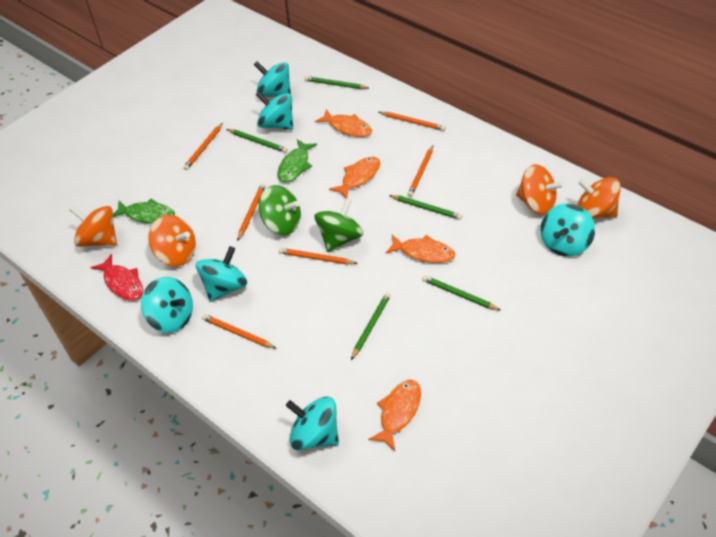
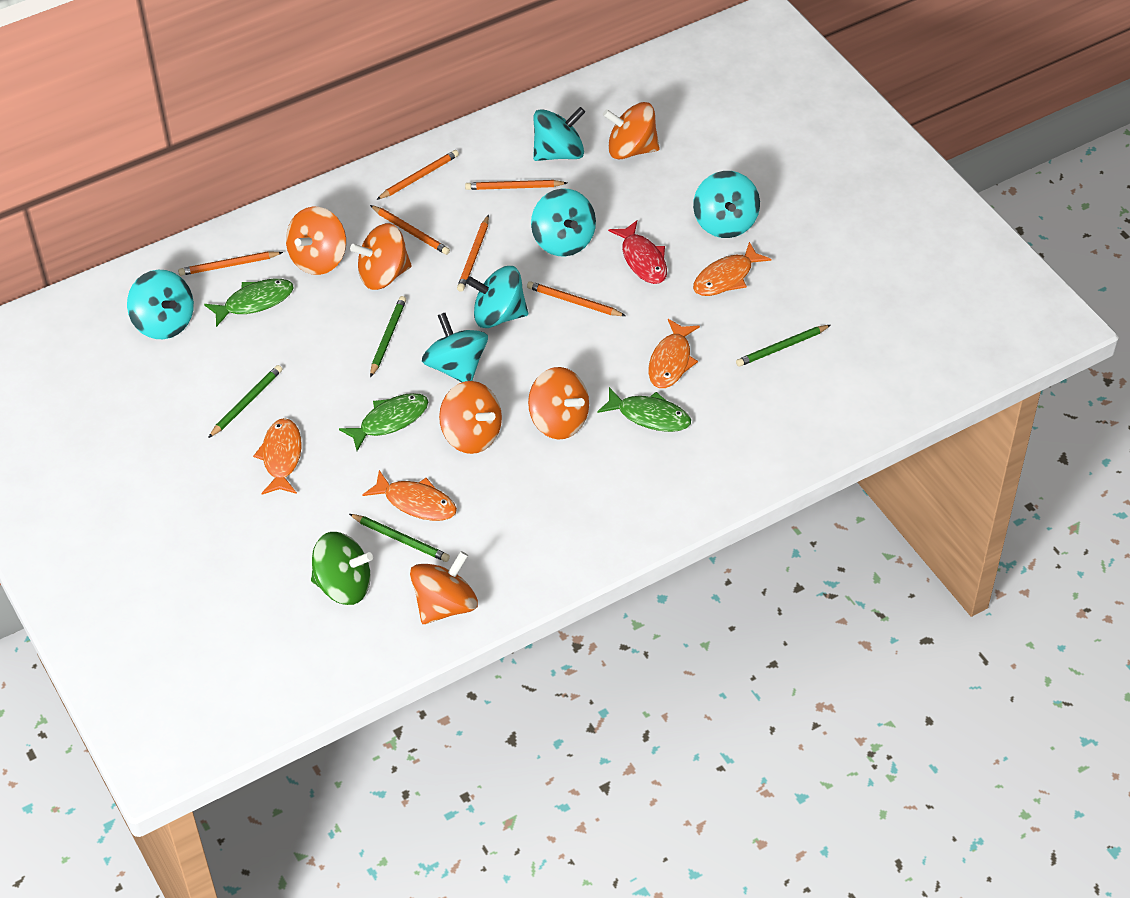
green fish: 2 -> 3
green pencil: 5 -> 4
green spinning top: 2 -> 1
orange spinning top: 4 -> 6

